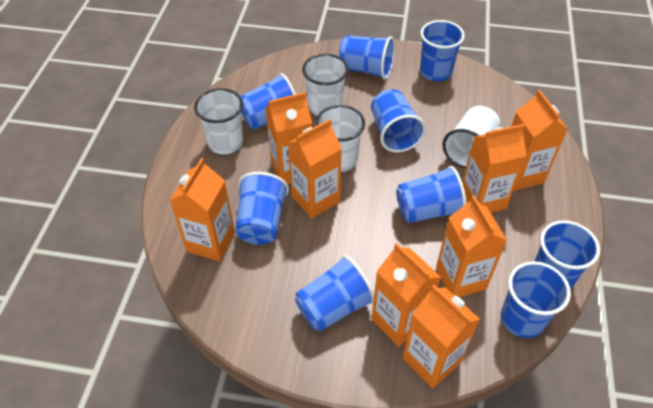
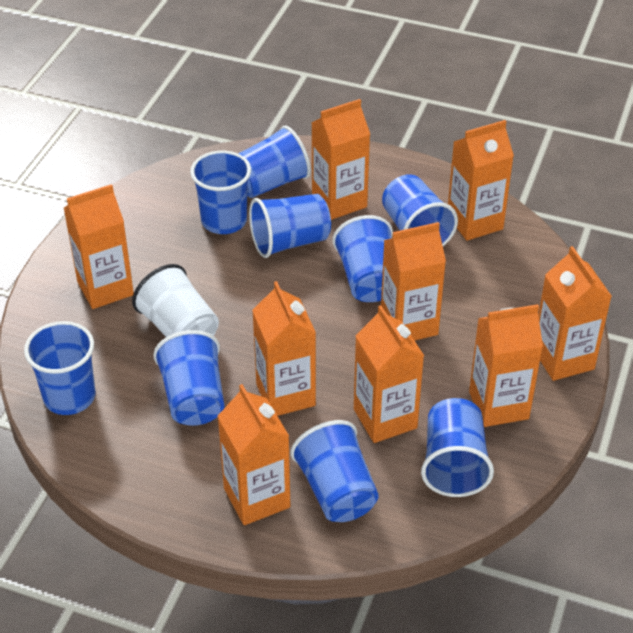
orange carton: 8 -> 9
white cup: 4 -> 1

